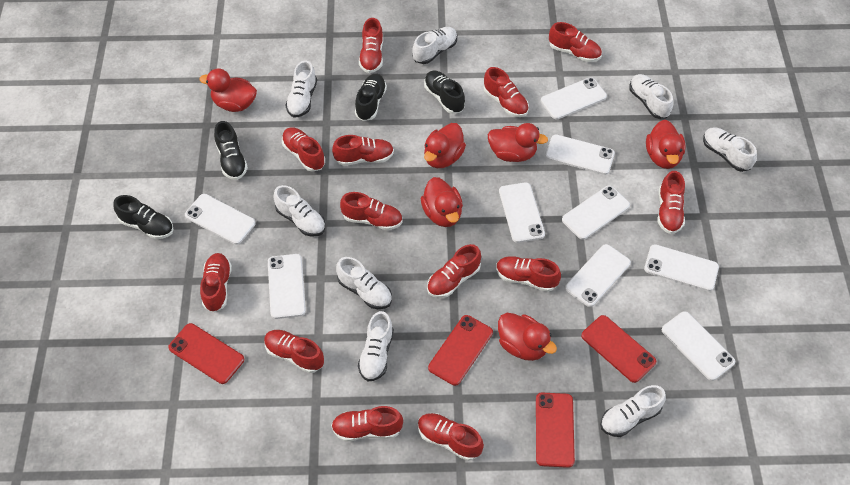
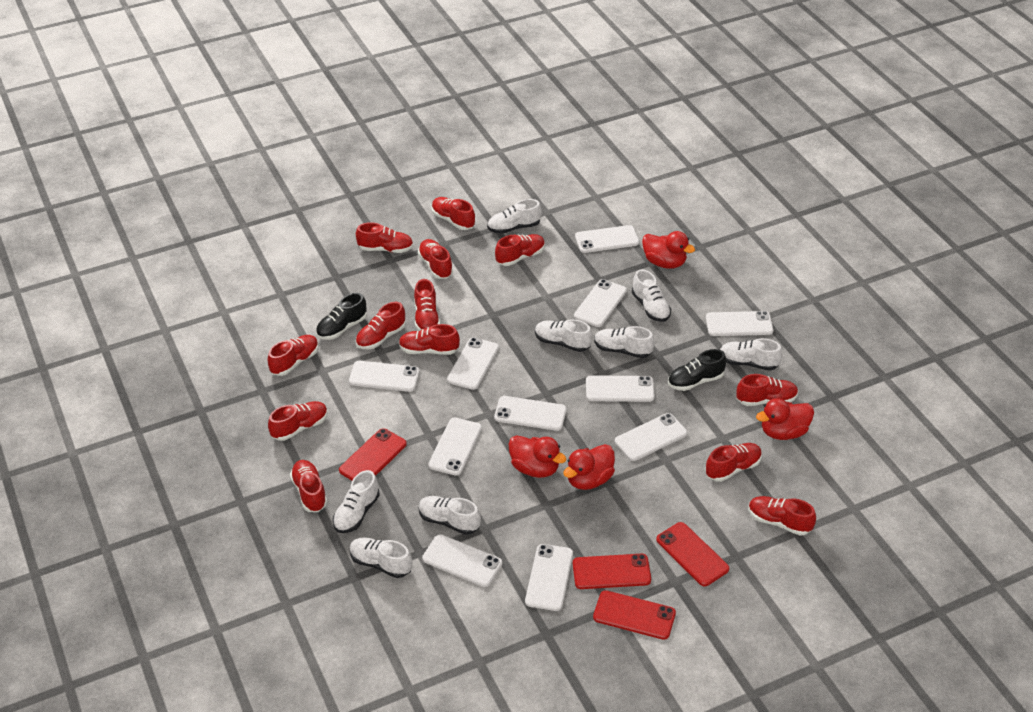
black shoe: 4 -> 2
red duck: 6 -> 4
white phone: 9 -> 11

